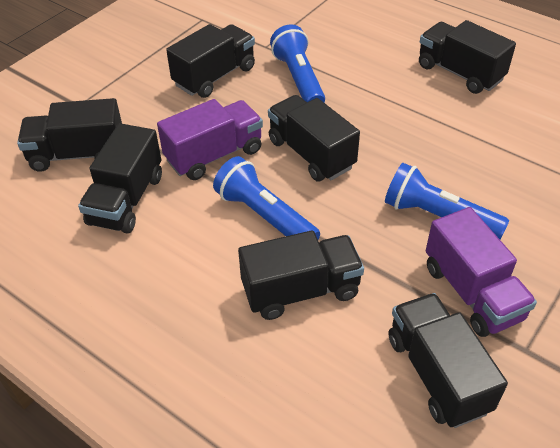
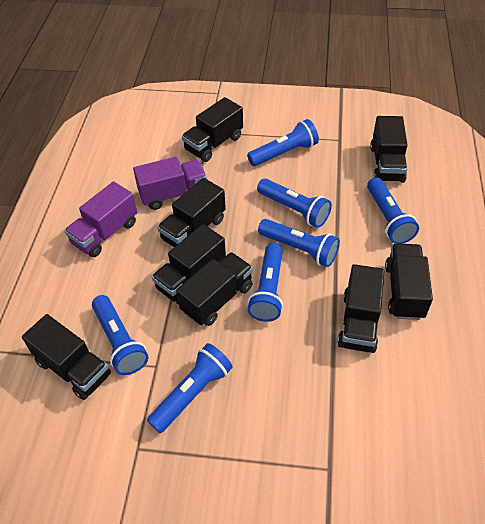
black truck: 7 -> 8
blue flashlight: 3 -> 7

